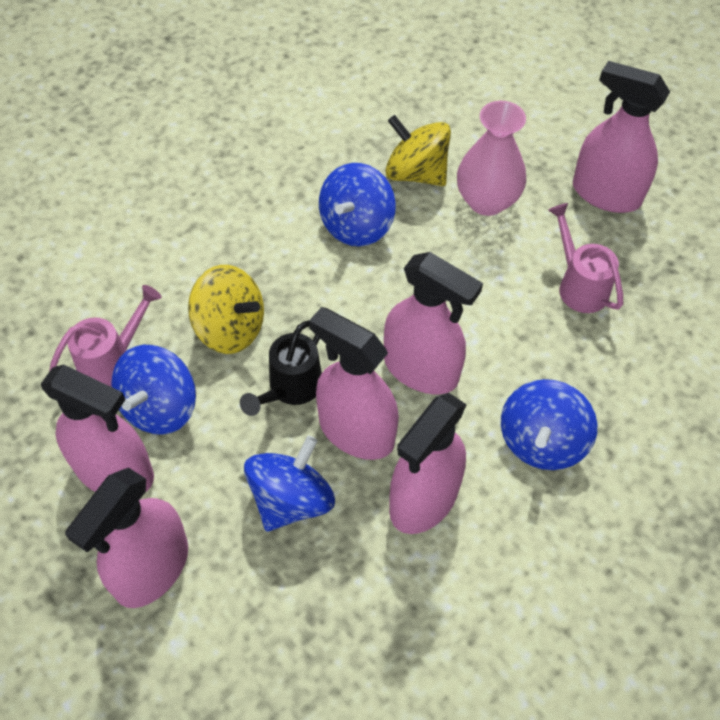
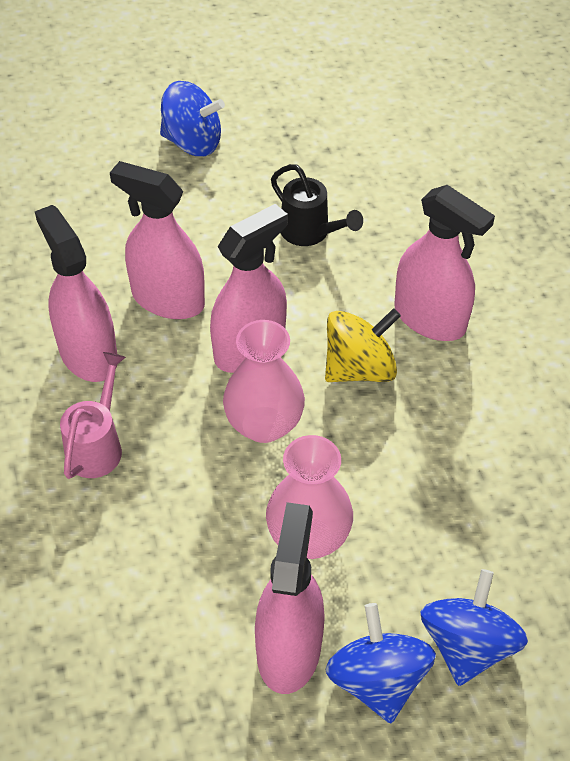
blue spinning top: 4 -> 3
pink spray bottle: 6 -> 5
pink vase: 1 -> 2
pink watering can: 2 -> 1
yellow spinning top: 2 -> 1

